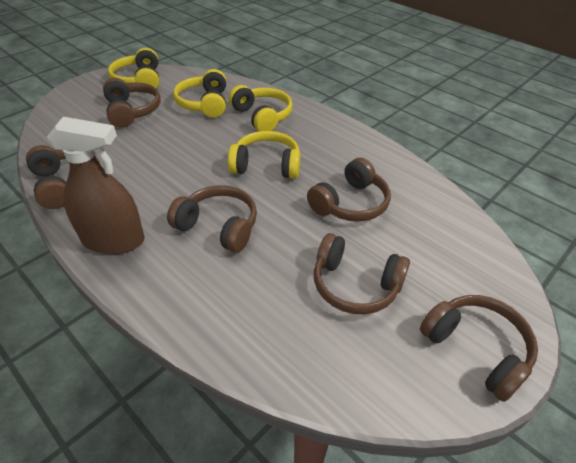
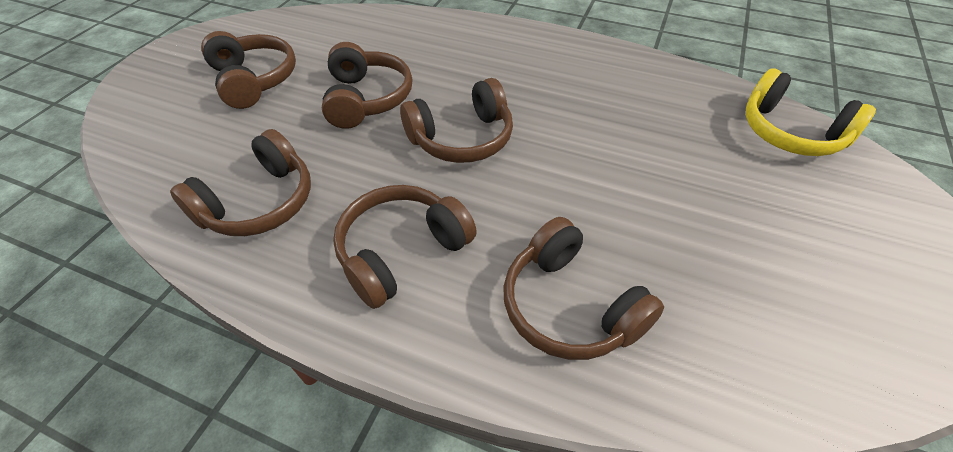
brown spray bottle: 1 -> 0
yellow headphones: 4 -> 1

